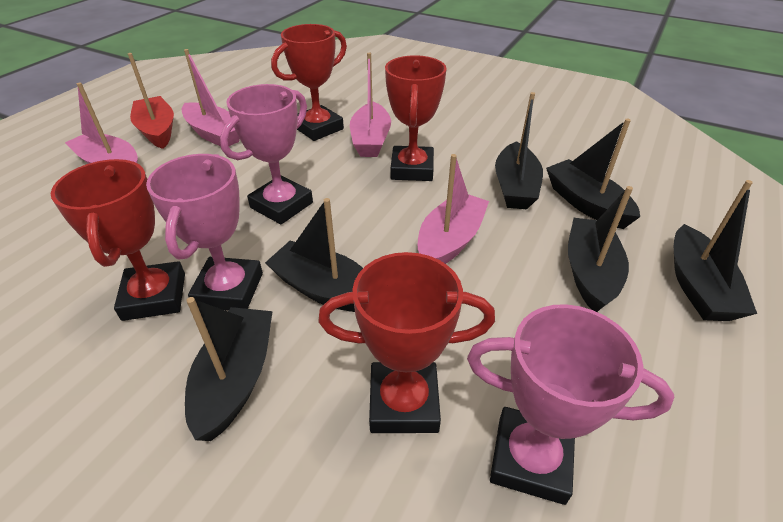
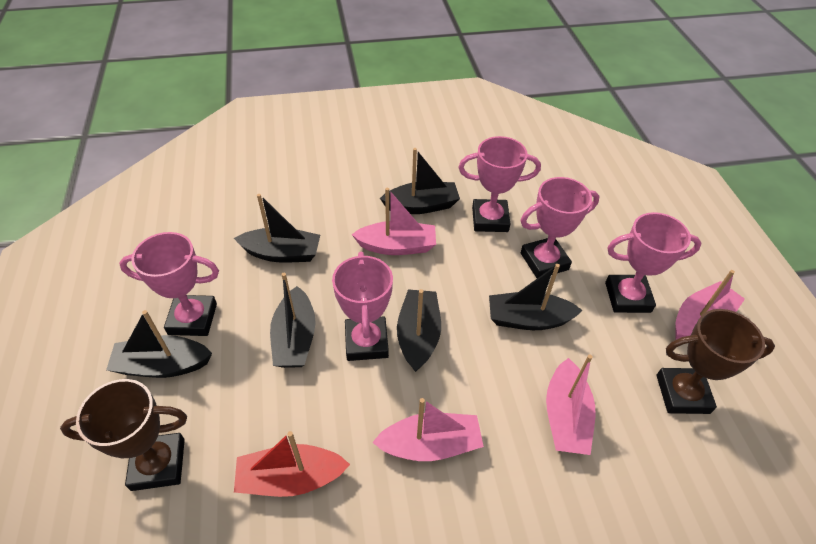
brown trophy: 0 -> 2
pink trophy: 3 -> 5
red trophy: 4 -> 0

